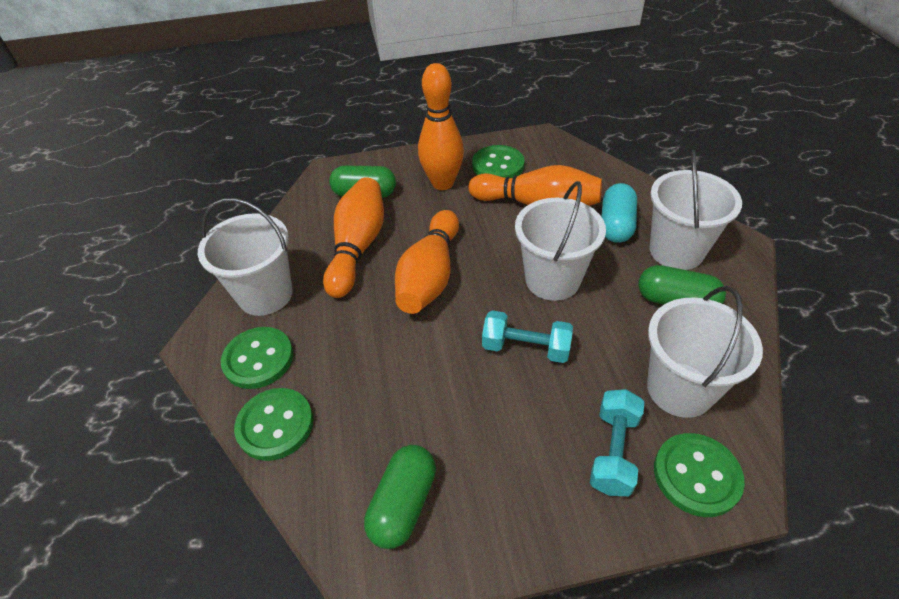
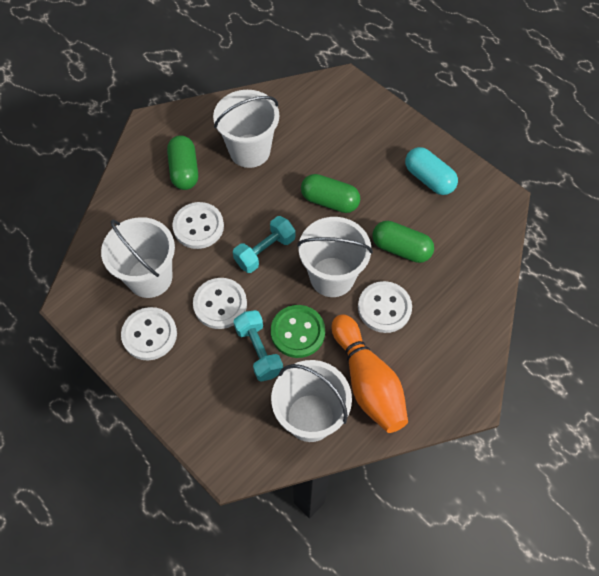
green button: 4 -> 1
orange bowling pin: 4 -> 1
white button: 0 -> 4

